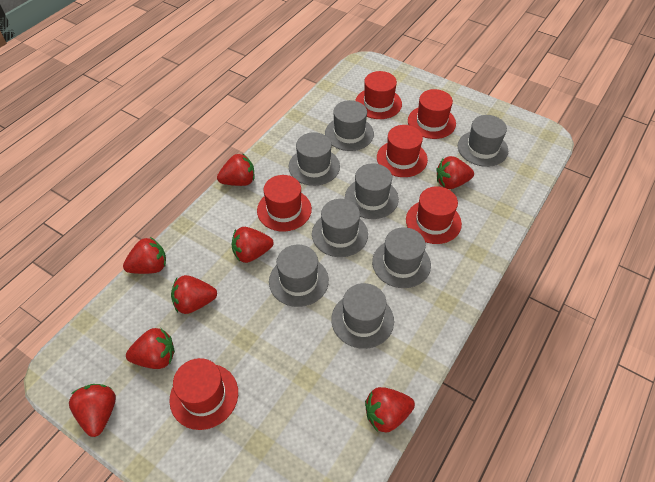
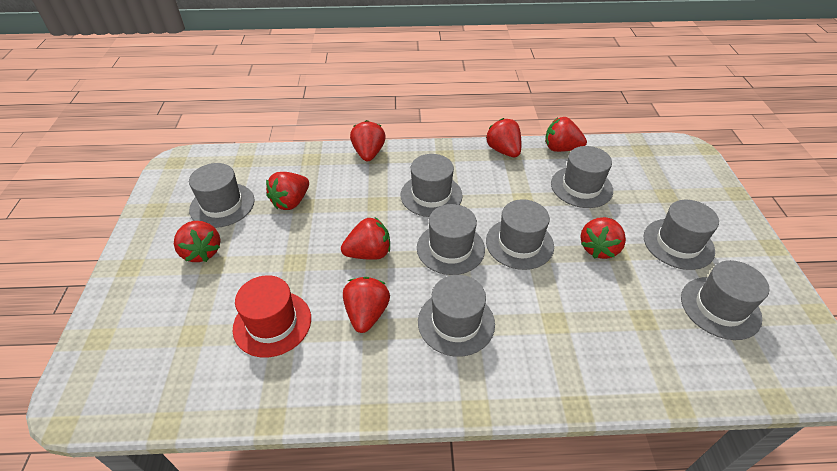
red hat: 6 -> 1

